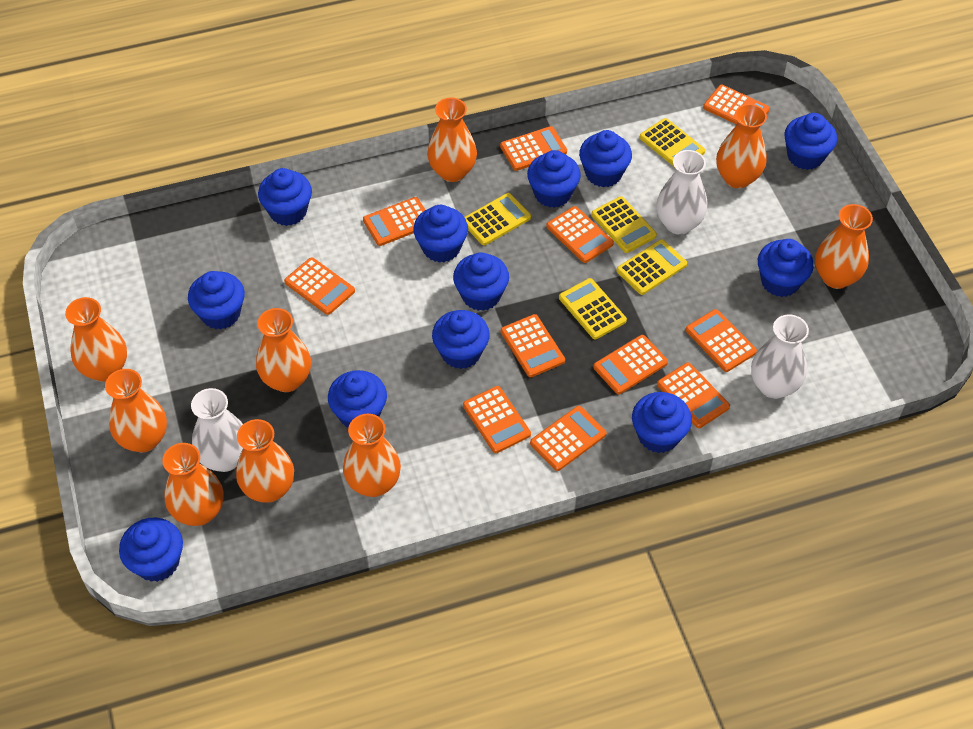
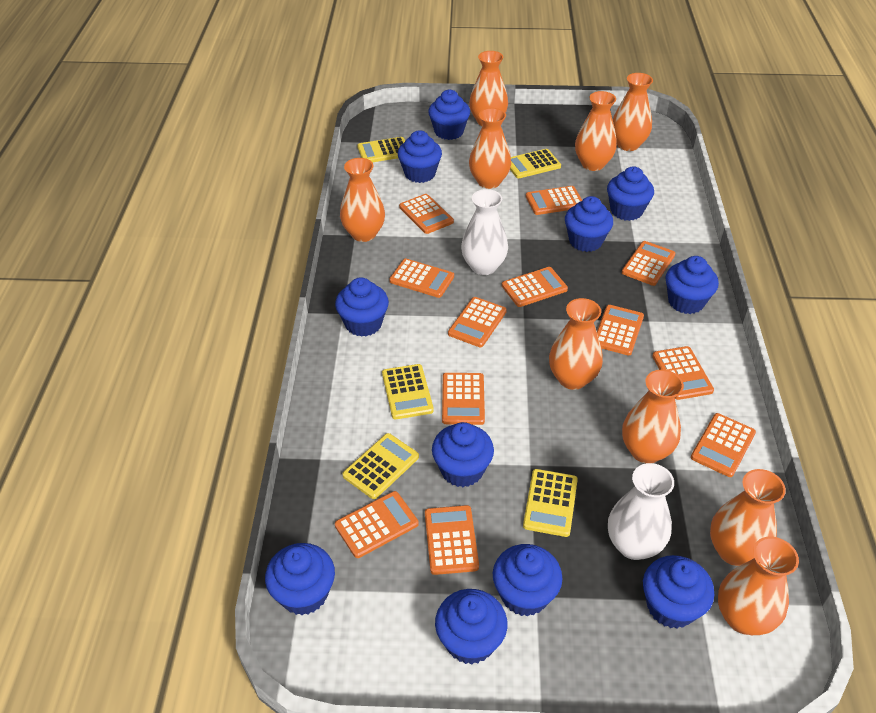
blue cupcake: 12 -> 11
orange calculator: 11 -> 12
white vase: 3 -> 2

